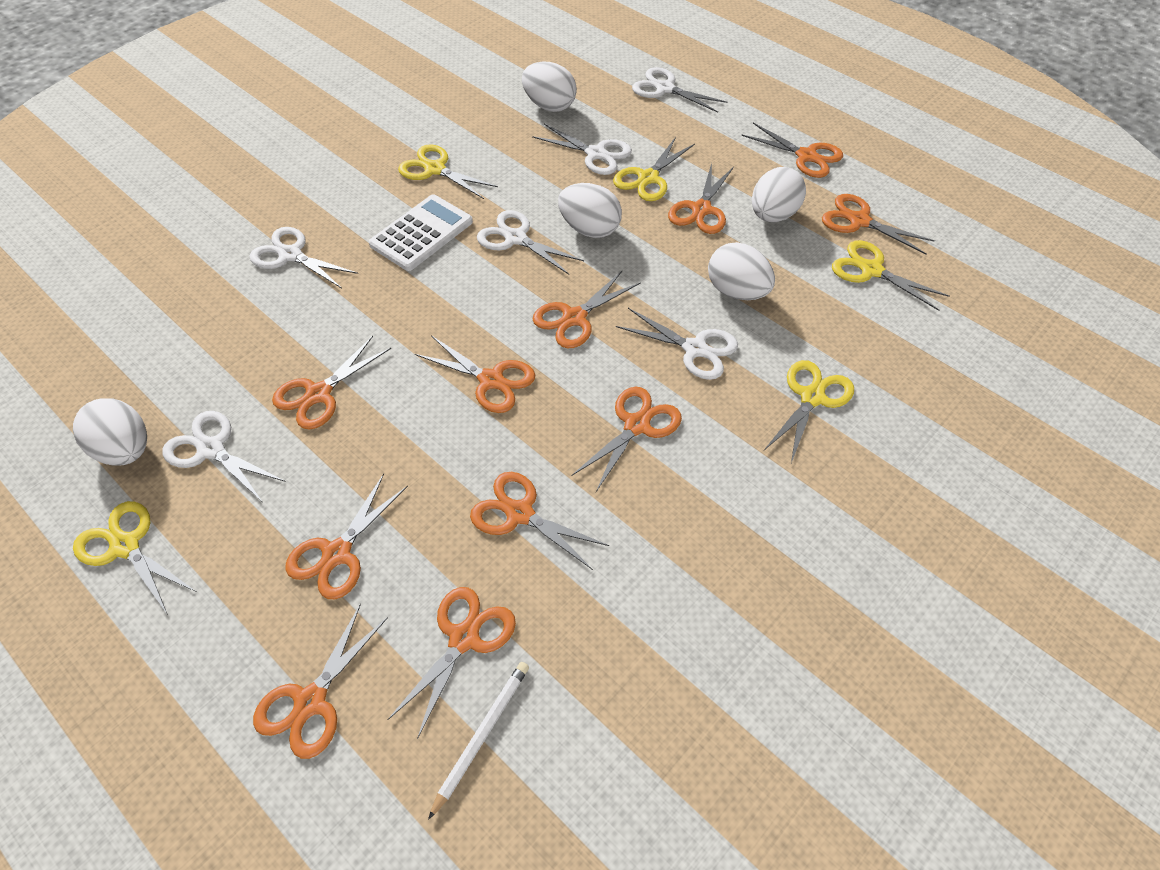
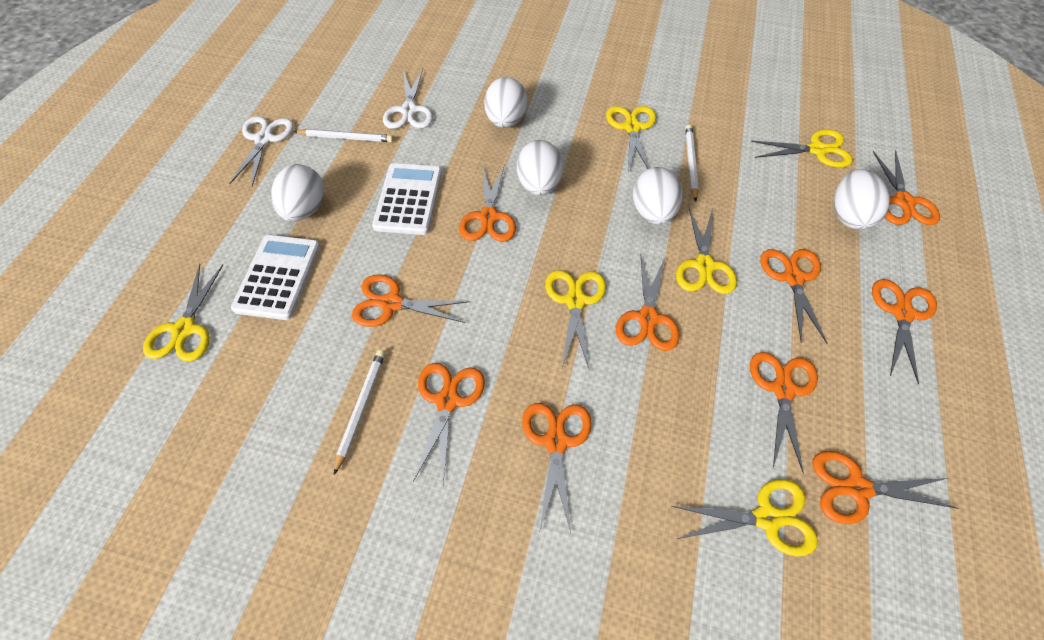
orange scissors: 11 -> 10
white calculator: 1 -> 2
white pencil: 1 -> 3
white scissors: 6 -> 2
yellow scissors: 5 -> 6

